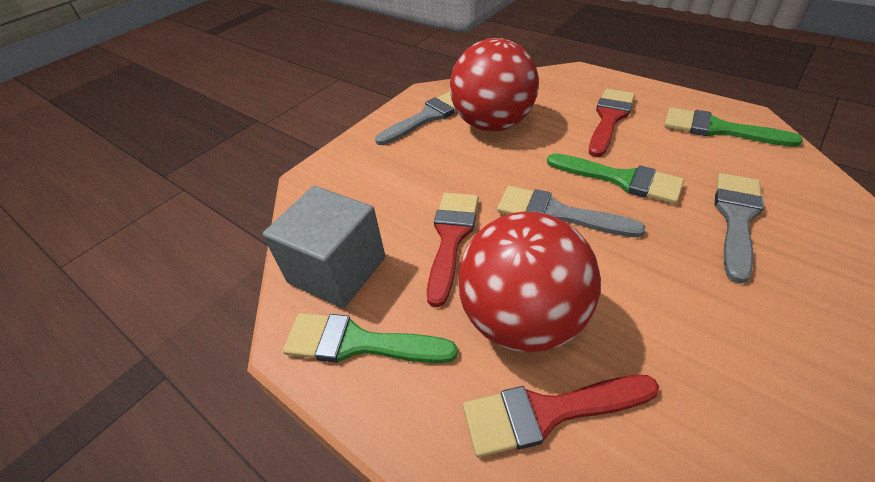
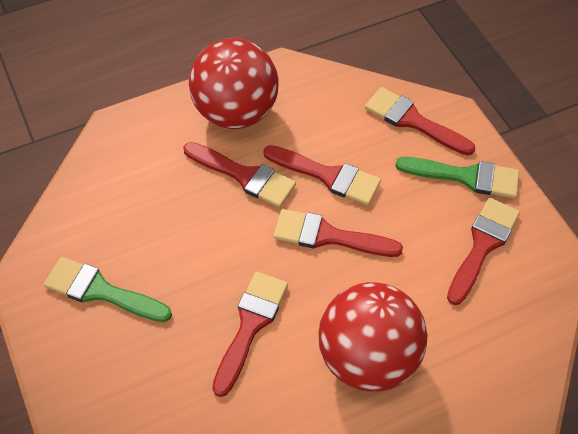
green brush: 3 -> 2
grey brush: 3 -> 0
grey cube: 1 -> 0
red brush: 3 -> 6

